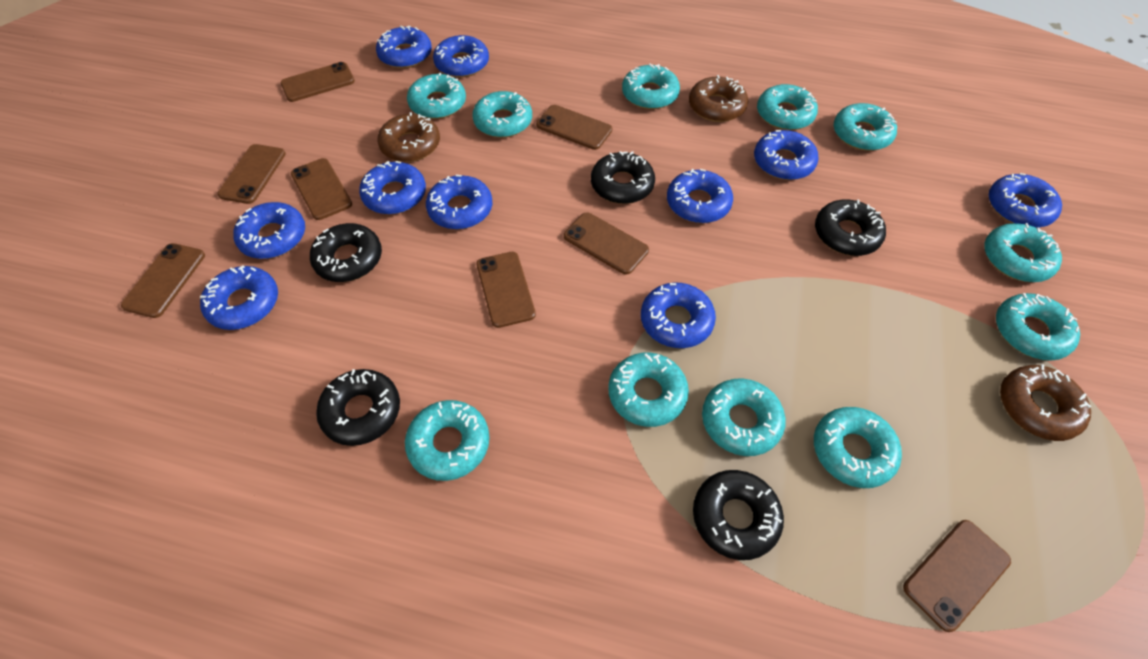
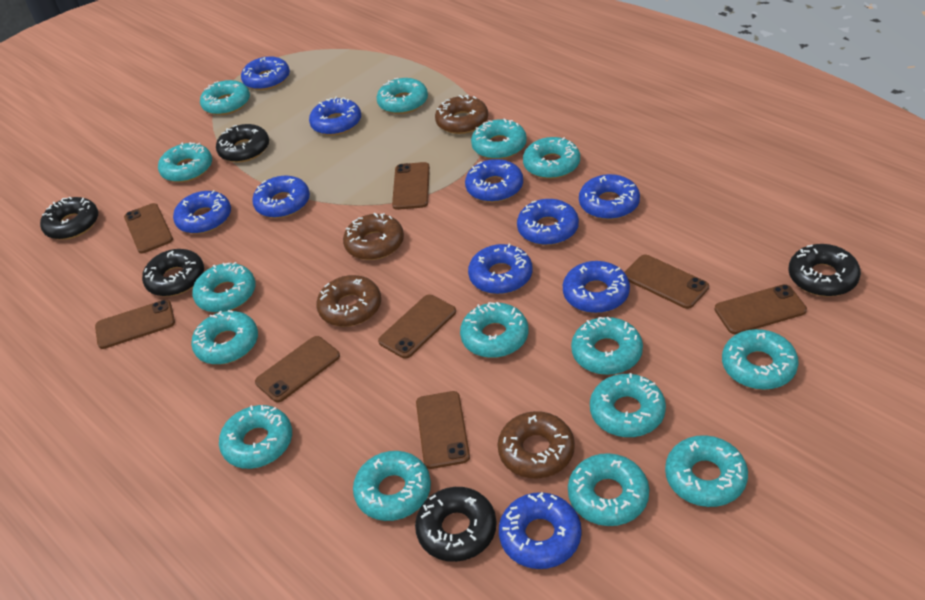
brown donut: 3 -> 4
turquoise donut: 11 -> 15

